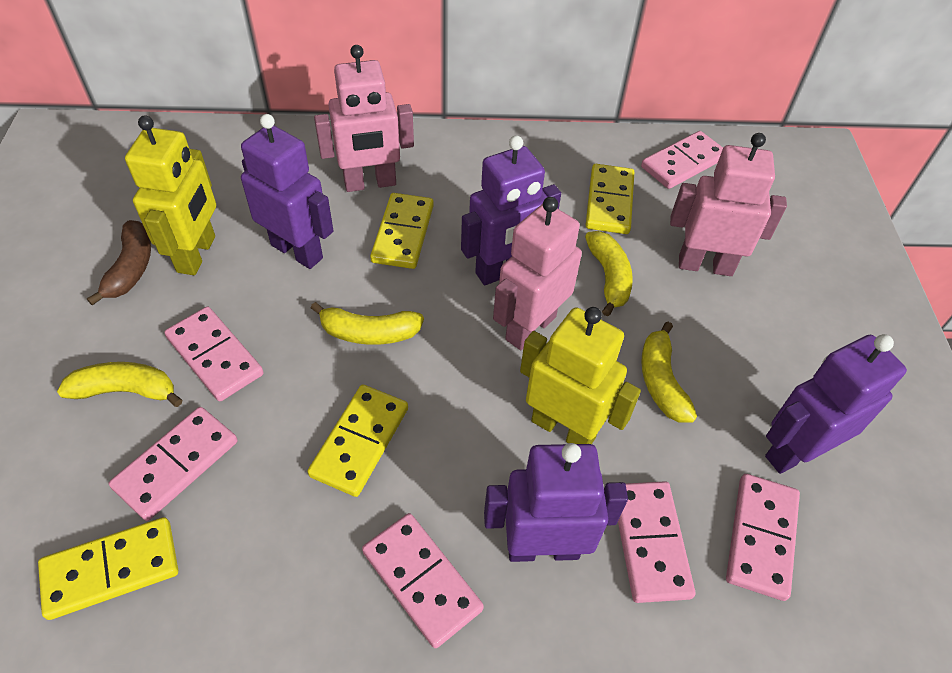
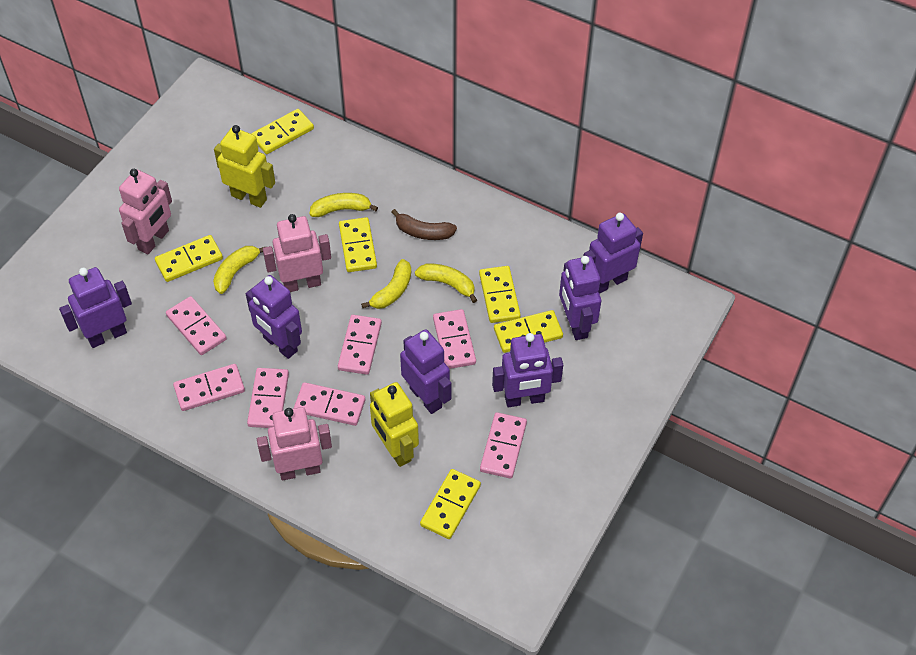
pink domino: 6 -> 7
purple robot: 4 -> 6
yellow domino: 4 -> 6

